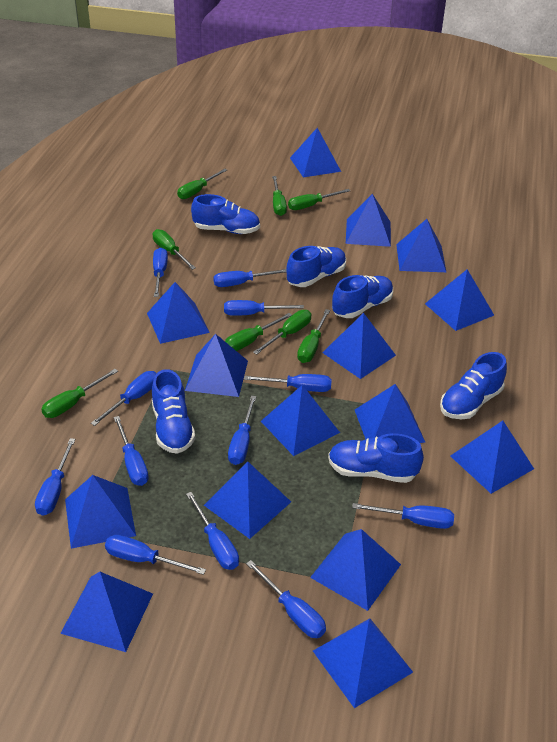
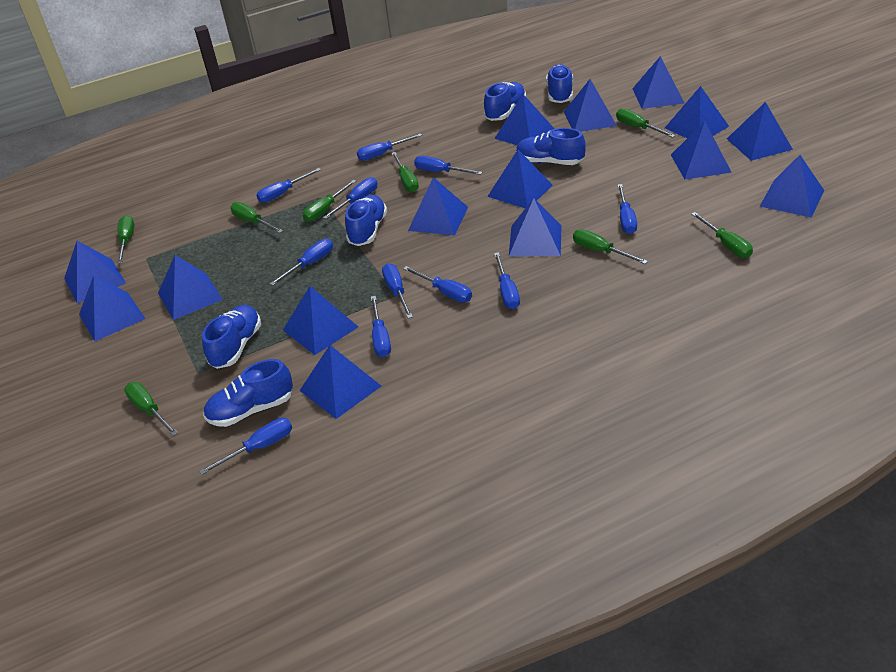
blue screwdriver: 12 -> 11

